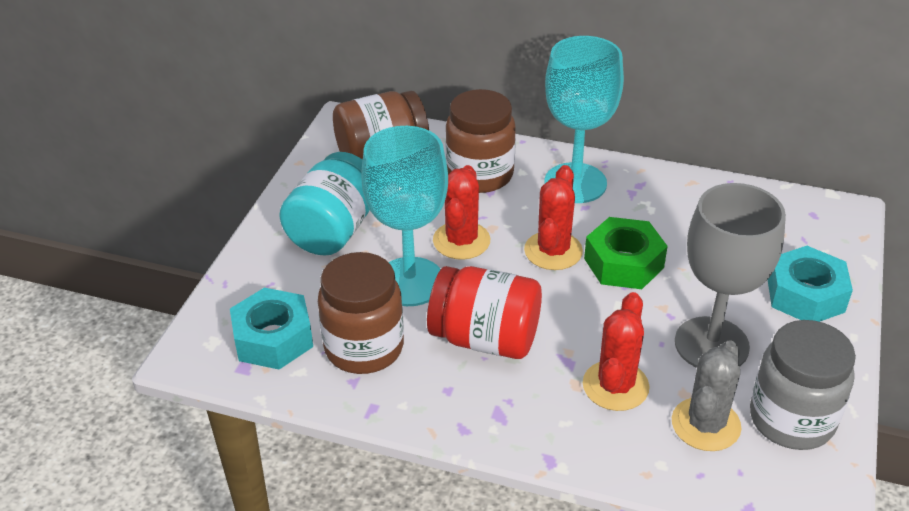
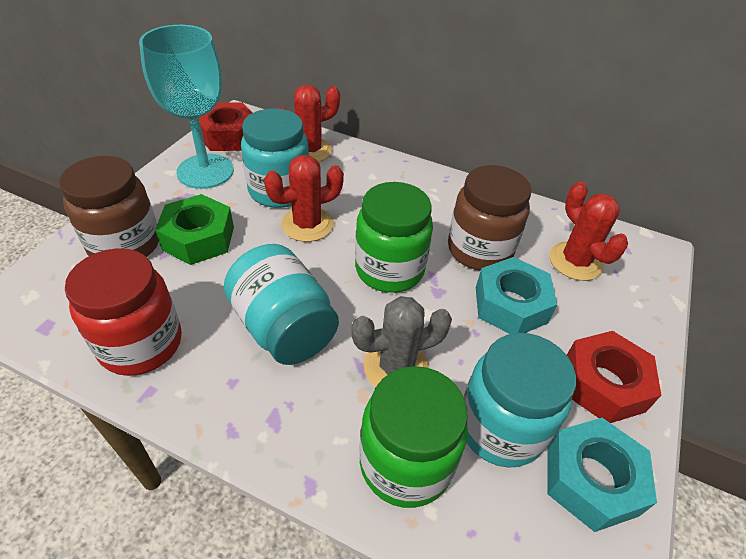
brown jar: 3 -> 2
green jar: 0 -> 2
grey goblet: 1 -> 0
grey jar: 1 -> 0
red nut: 0 -> 2
turquoise goblet: 2 -> 1
turquoise jar: 1 -> 3

